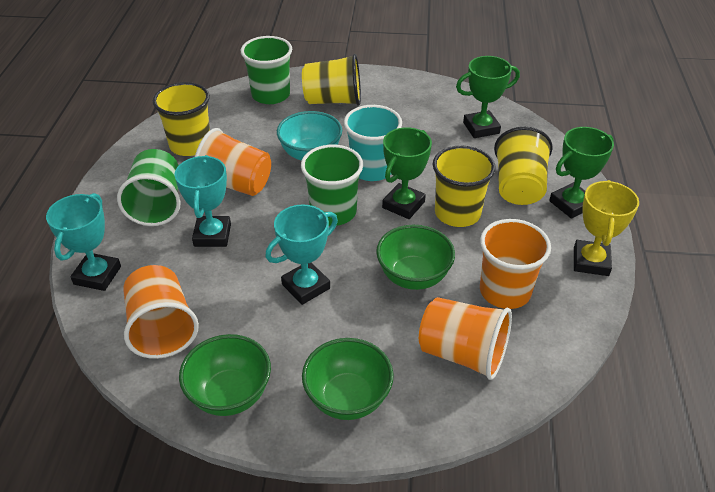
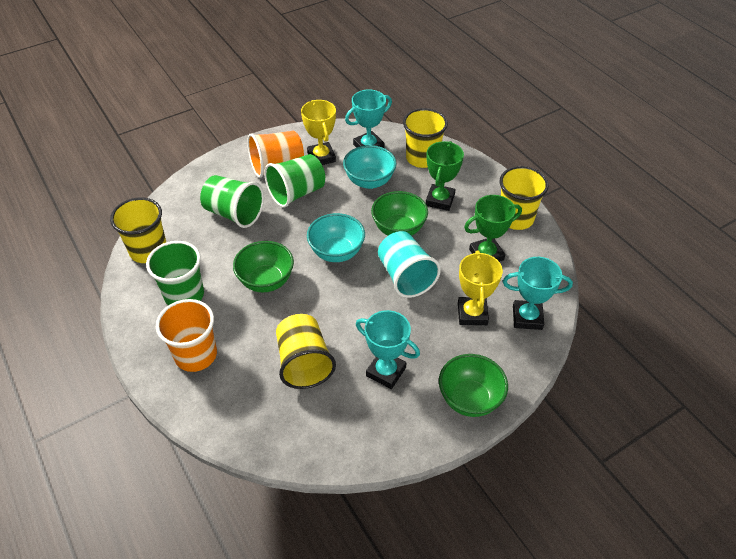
green trophy: 3 -> 2
orange cup: 4 -> 2
turquoise bowl: 1 -> 2
yellow trophy: 1 -> 2

